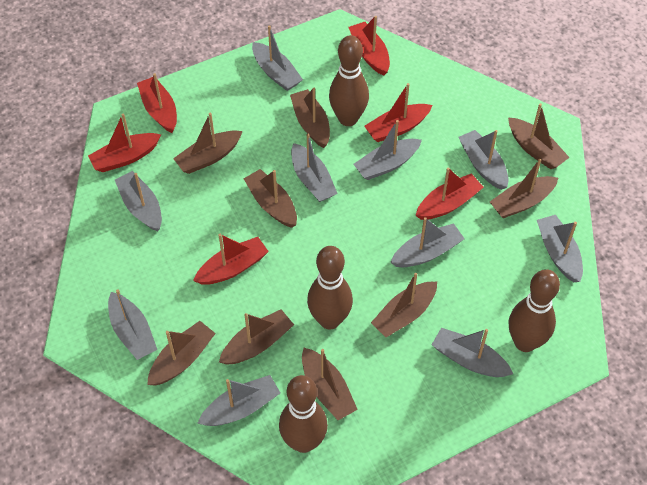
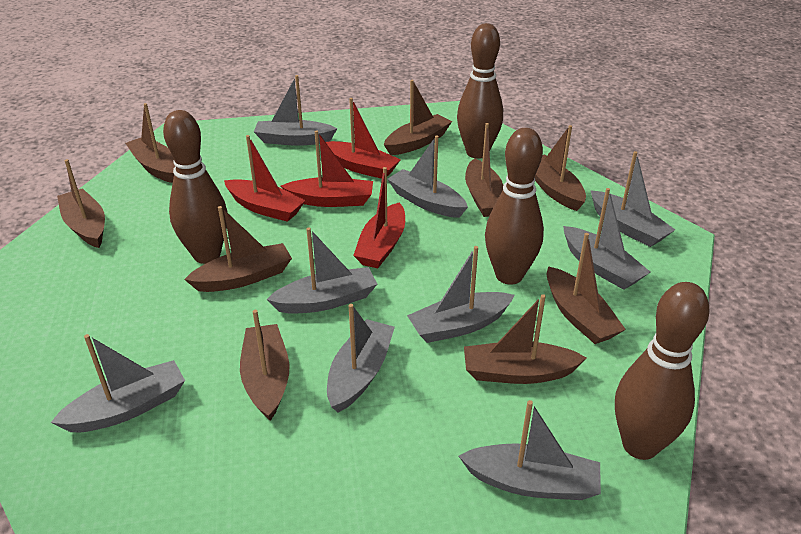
grey boat: 10 -> 9
red boat: 6 -> 4

